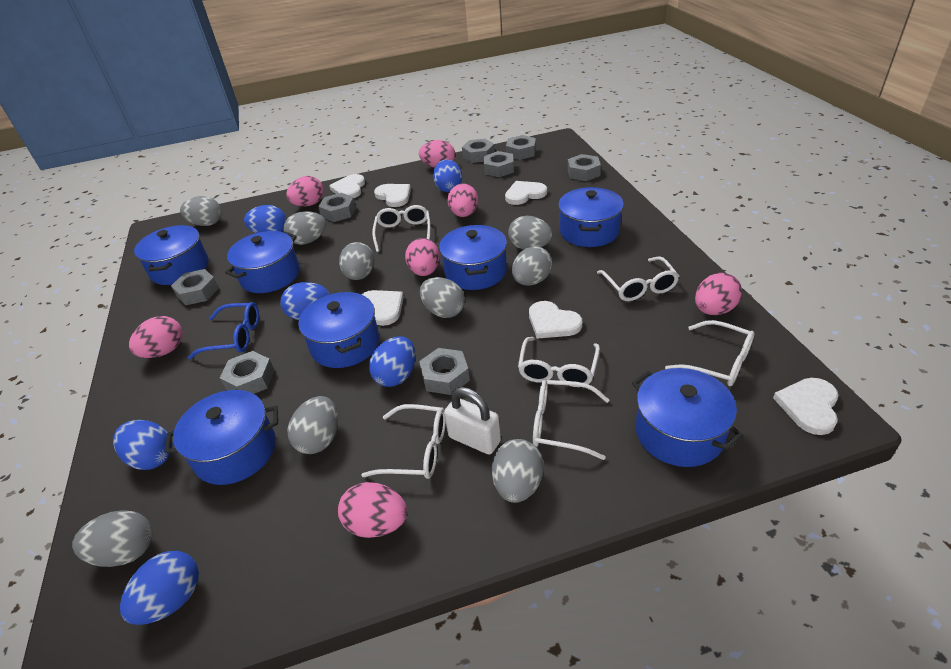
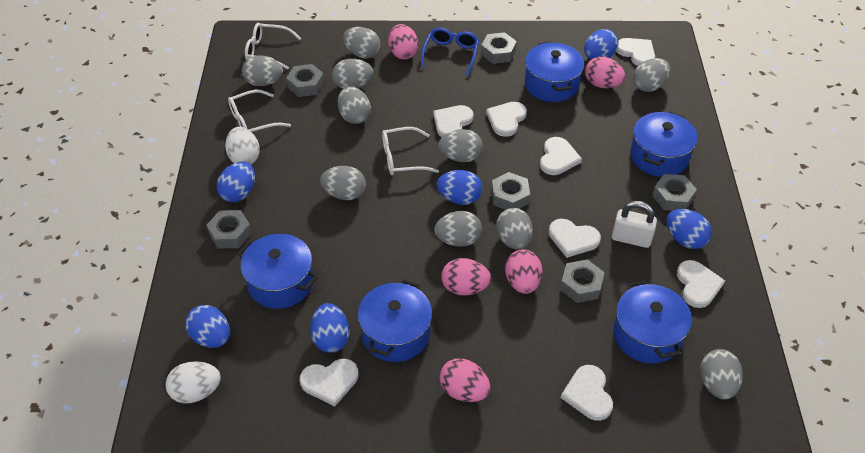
blue pot: 7 -> 5
grey egg: 9 -> 10
grey nut: 8 -> 6
pink egg: 7 -> 5
white egg: 0 -> 2
white glasses: 6 -> 3
white heart: 6 -> 8

